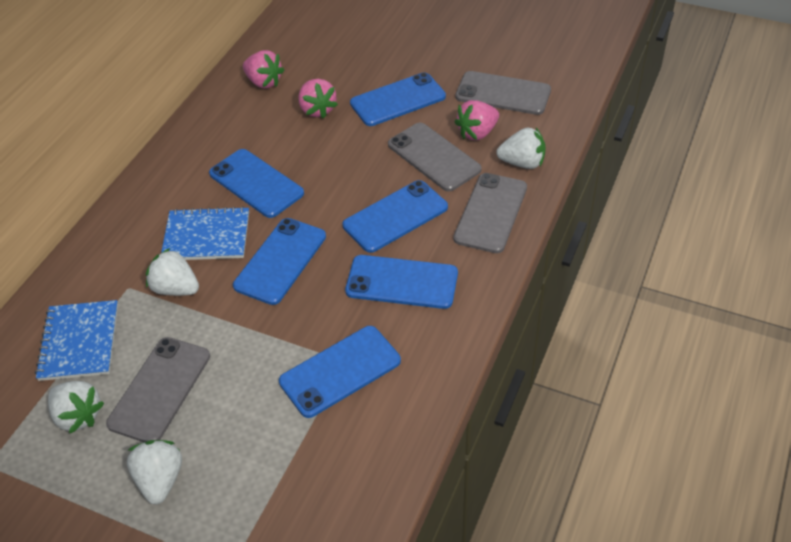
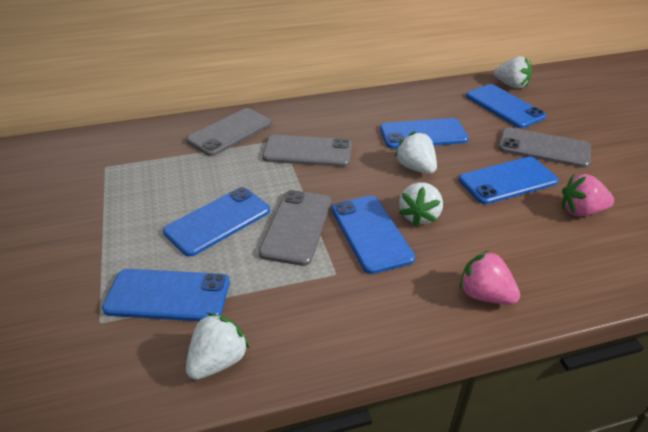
blue notebook: 2 -> 0
pink strawberry: 3 -> 2

